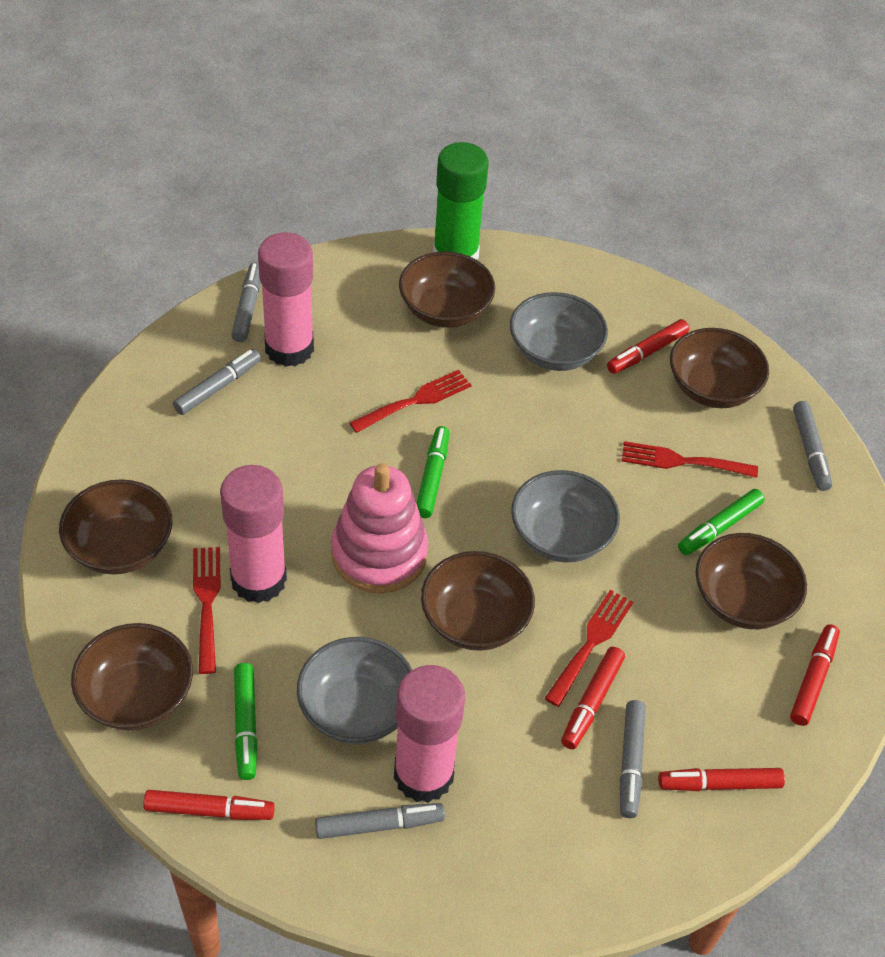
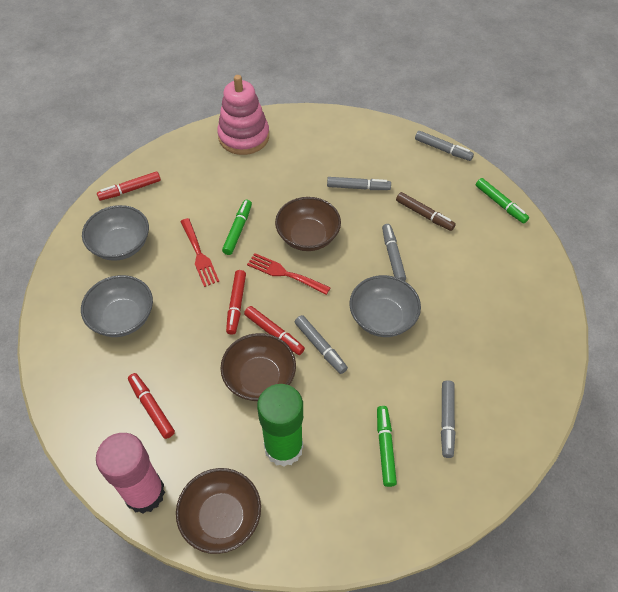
brown bowl: 6 -> 3
brown marker: 0 -> 1
pink glue stick: 3 -> 1
red fork: 4 -> 2
red marker: 5 -> 4

